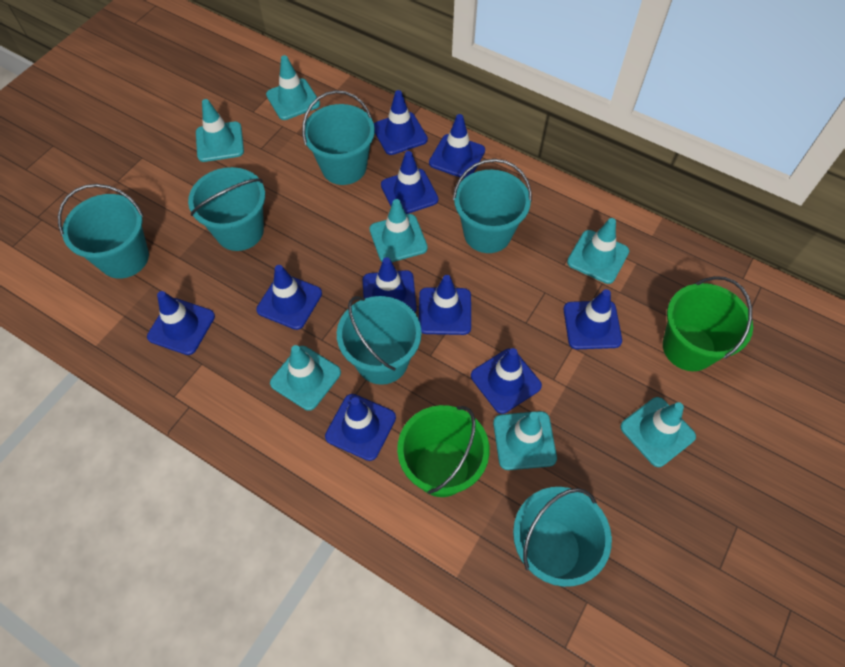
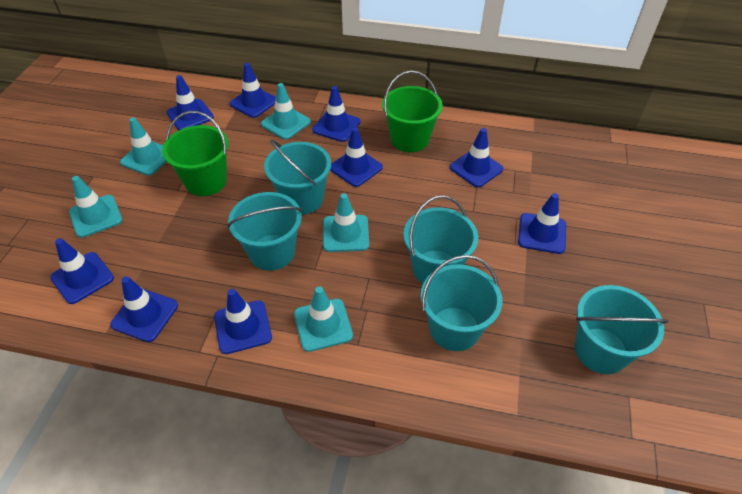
blue traffic cone: 10 -> 9
turquoise bucket: 6 -> 5
turquoise traffic cone: 7 -> 5

